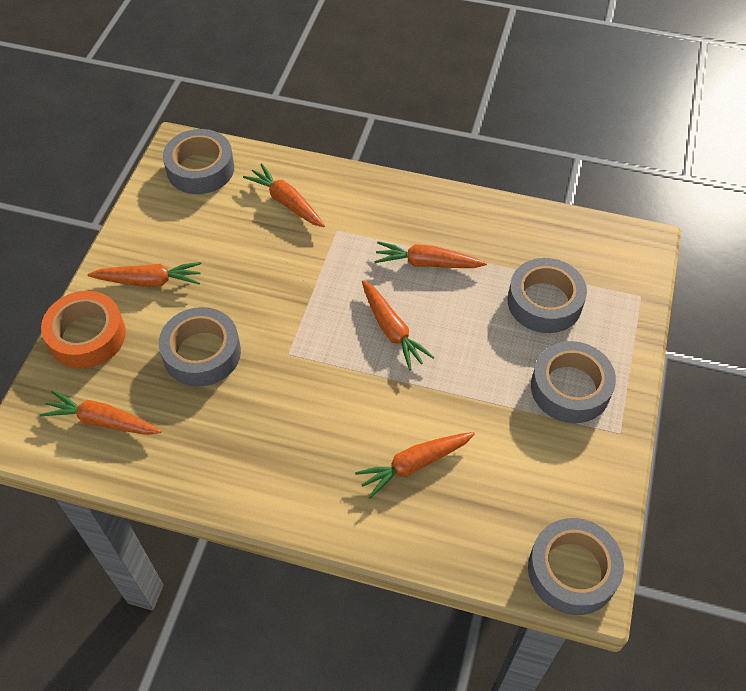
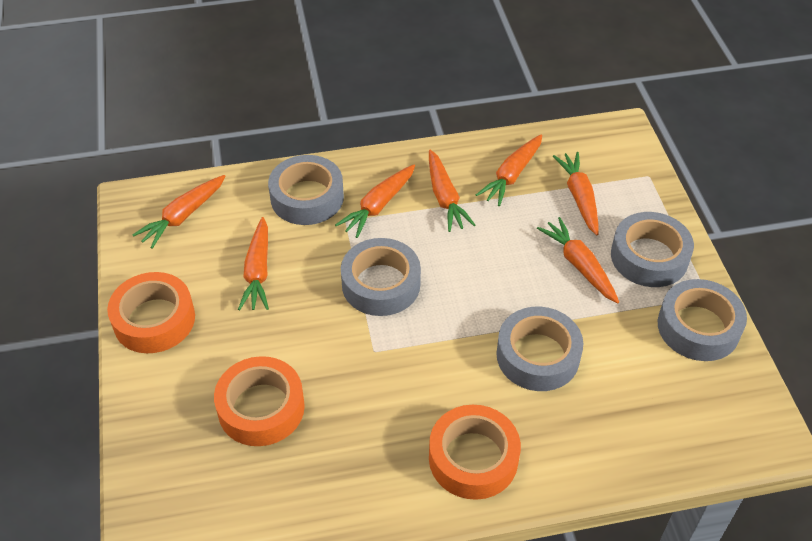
orange carrot: 6 -> 7
orange tape: 1 -> 3

